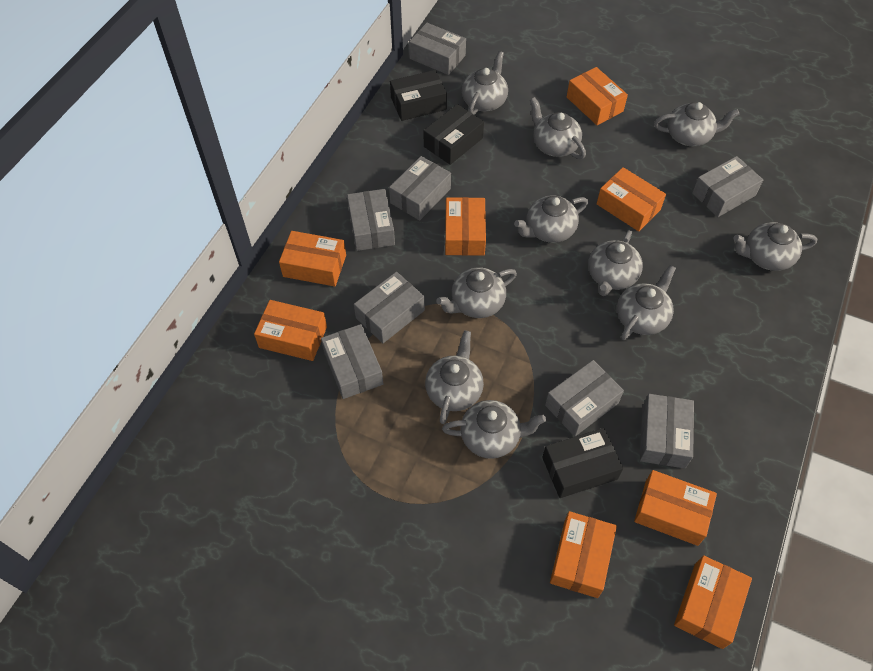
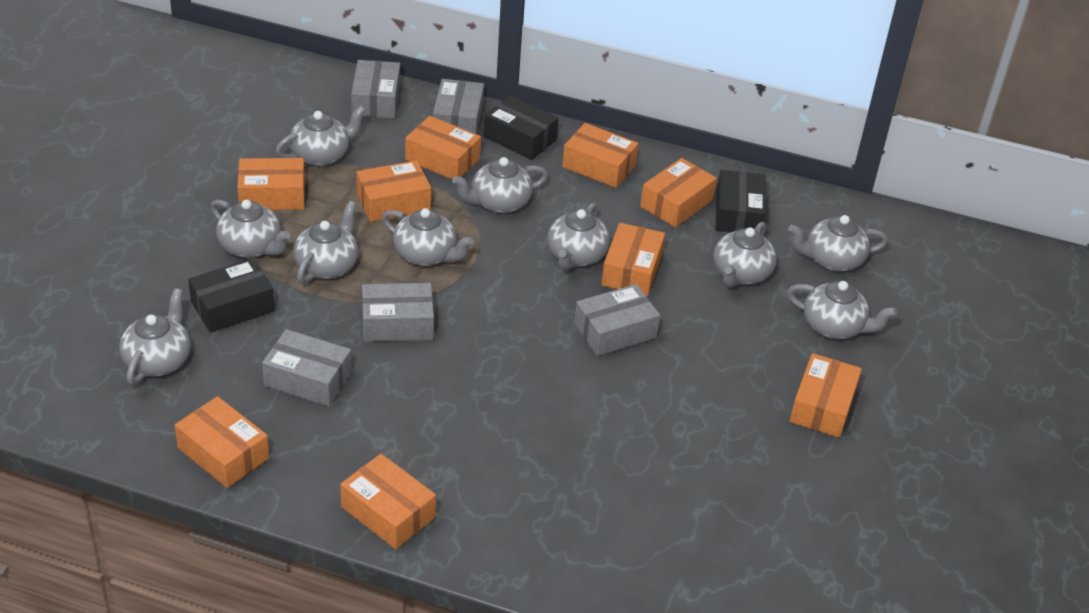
grey box: 8 -> 5
orange box: 8 -> 9

